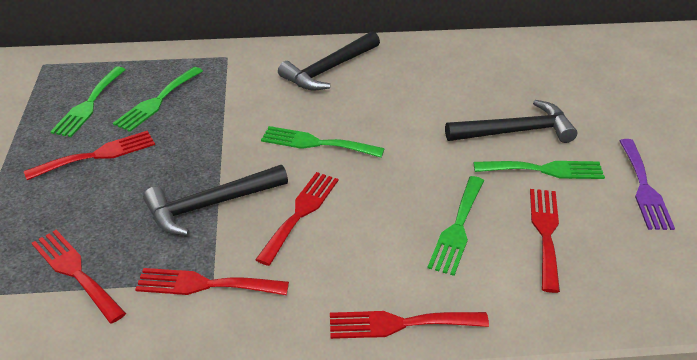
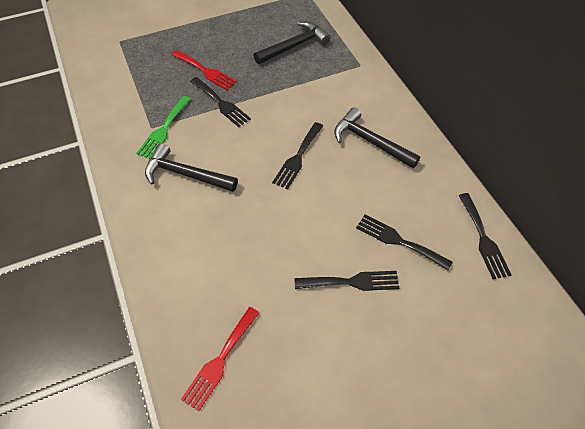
black fork: 0 -> 5
green fork: 5 -> 1
purple fork: 1 -> 0
red fork: 6 -> 2

